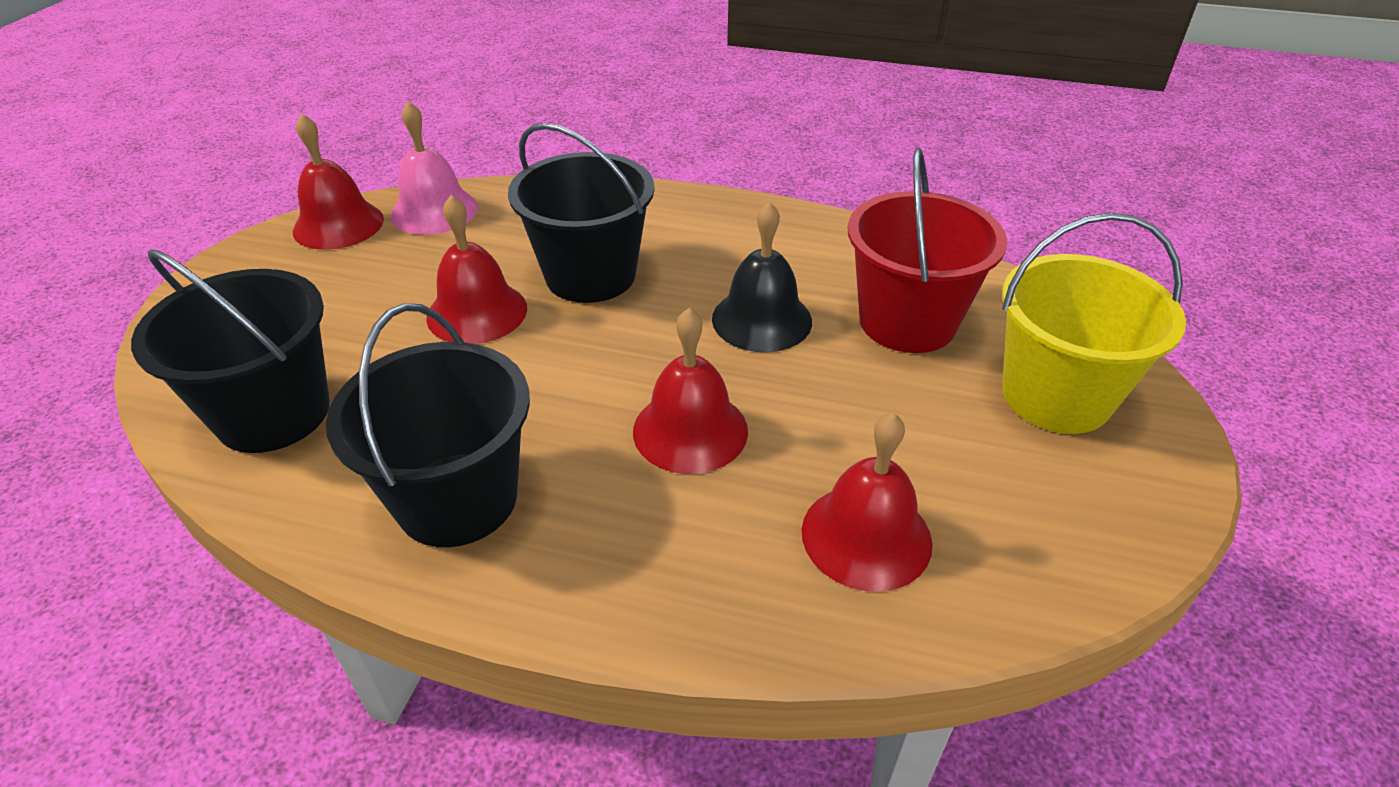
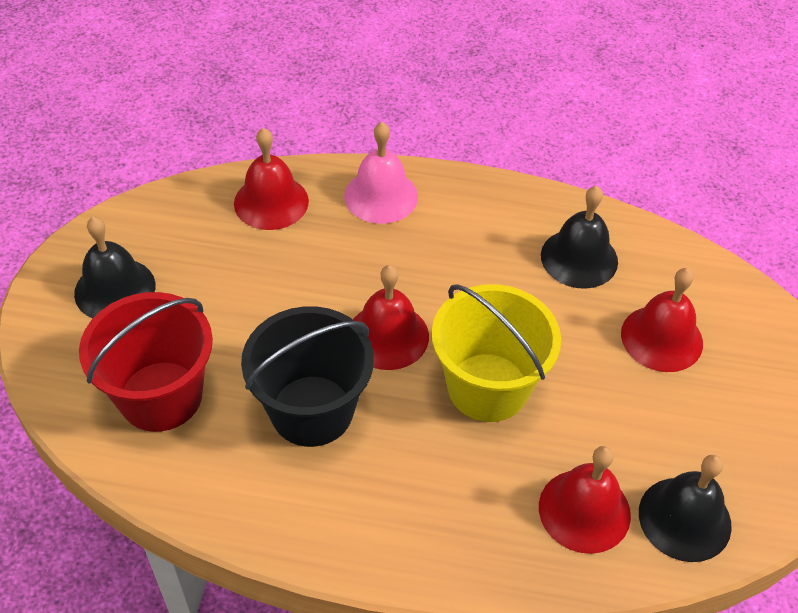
black bell: 1 -> 3
black bucket: 3 -> 1

